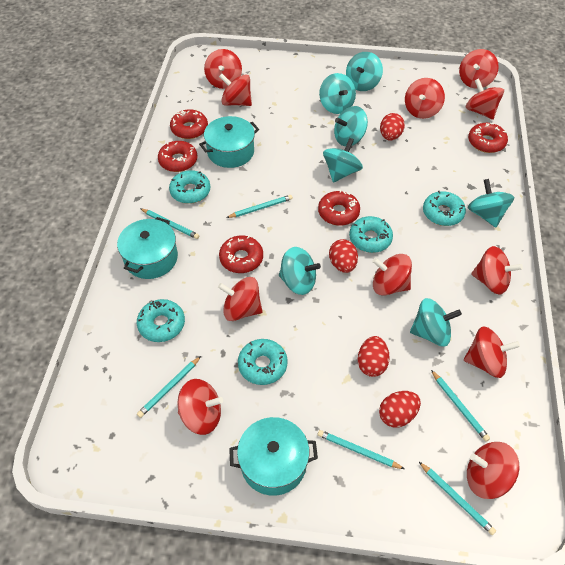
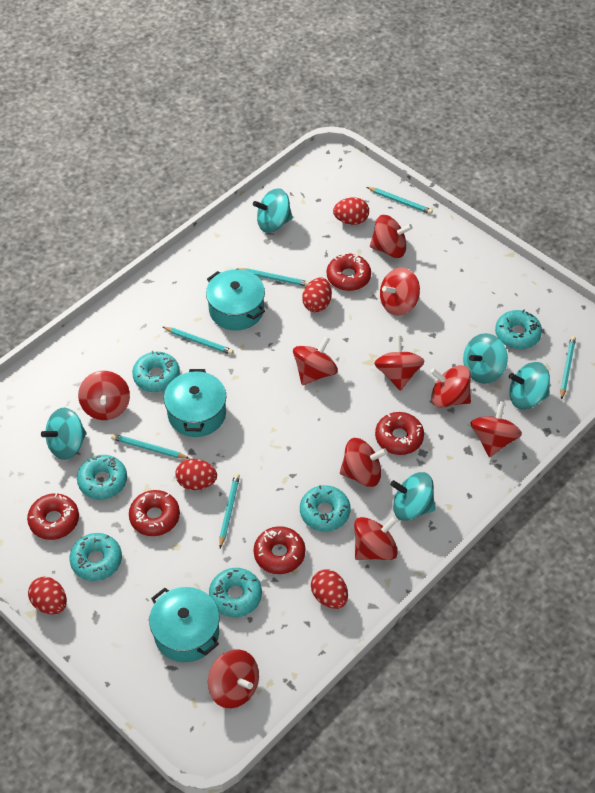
red egg: 4 -> 5
red spinning top: 11 -> 10
turquoise donut: 5 -> 6
turquoise spinning top: 7 -> 5

